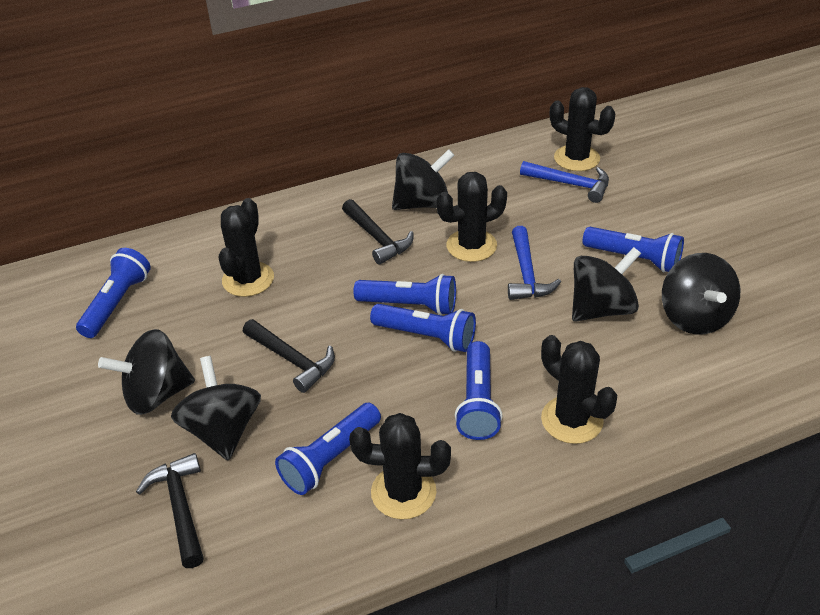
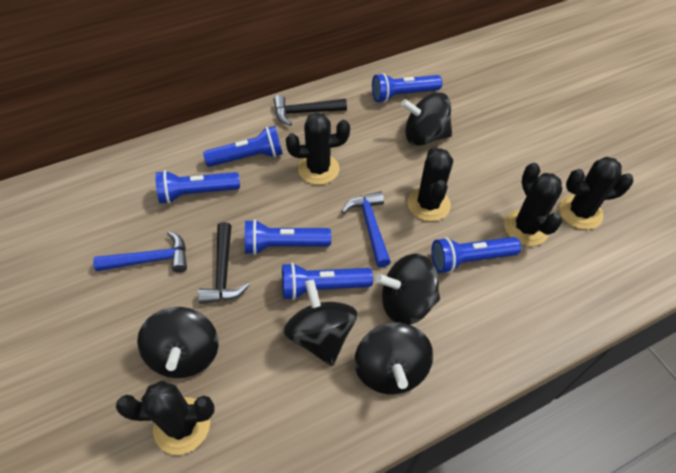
black hammer: 3 -> 2

